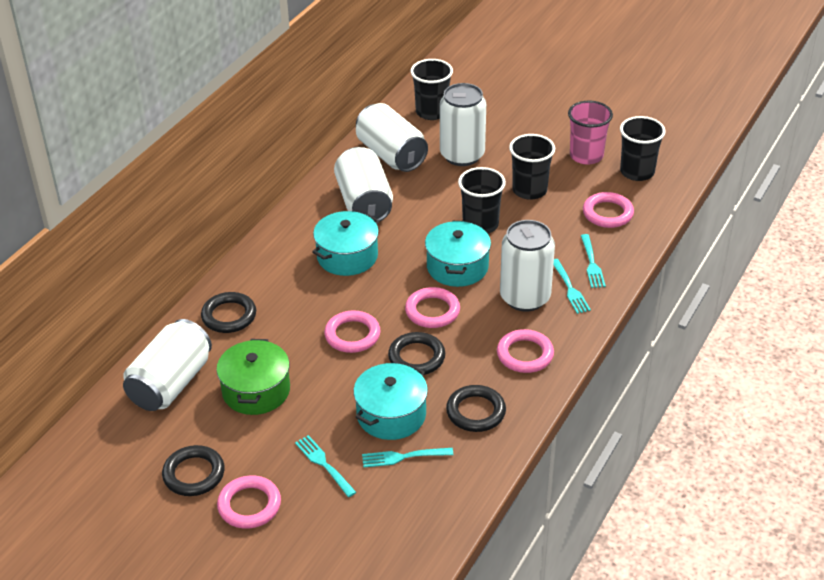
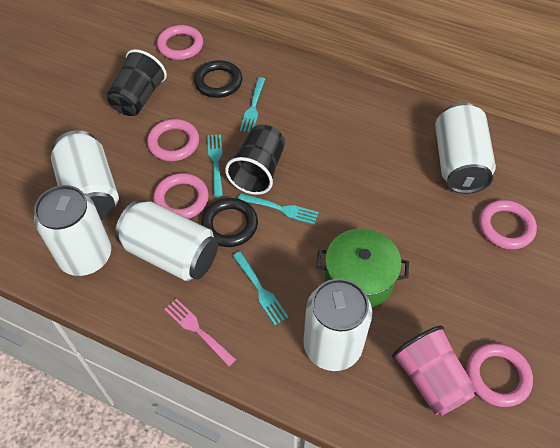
black cup: 4 -> 2
black ring: 4 -> 2
pink fork: 0 -> 1
turquoise pot: 3 -> 0

